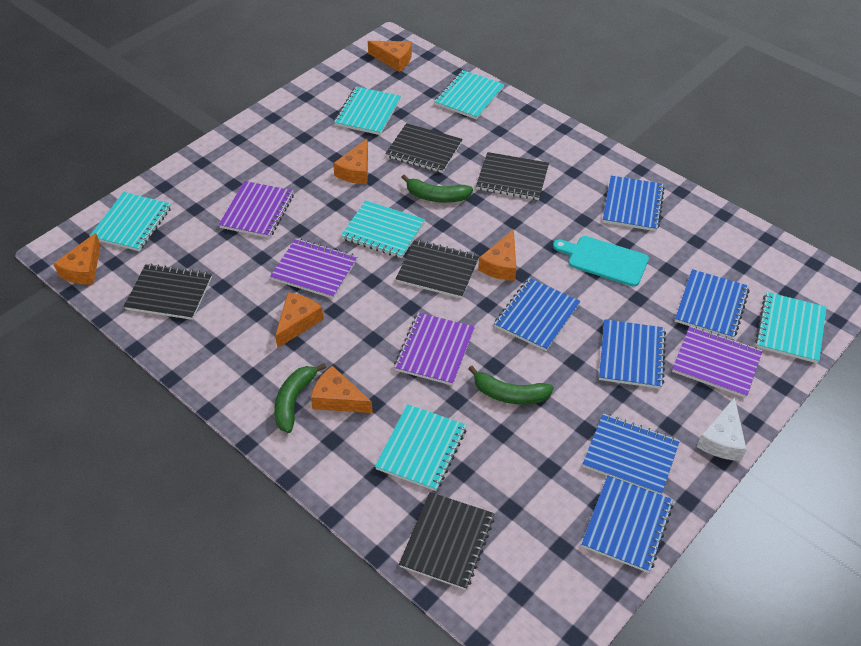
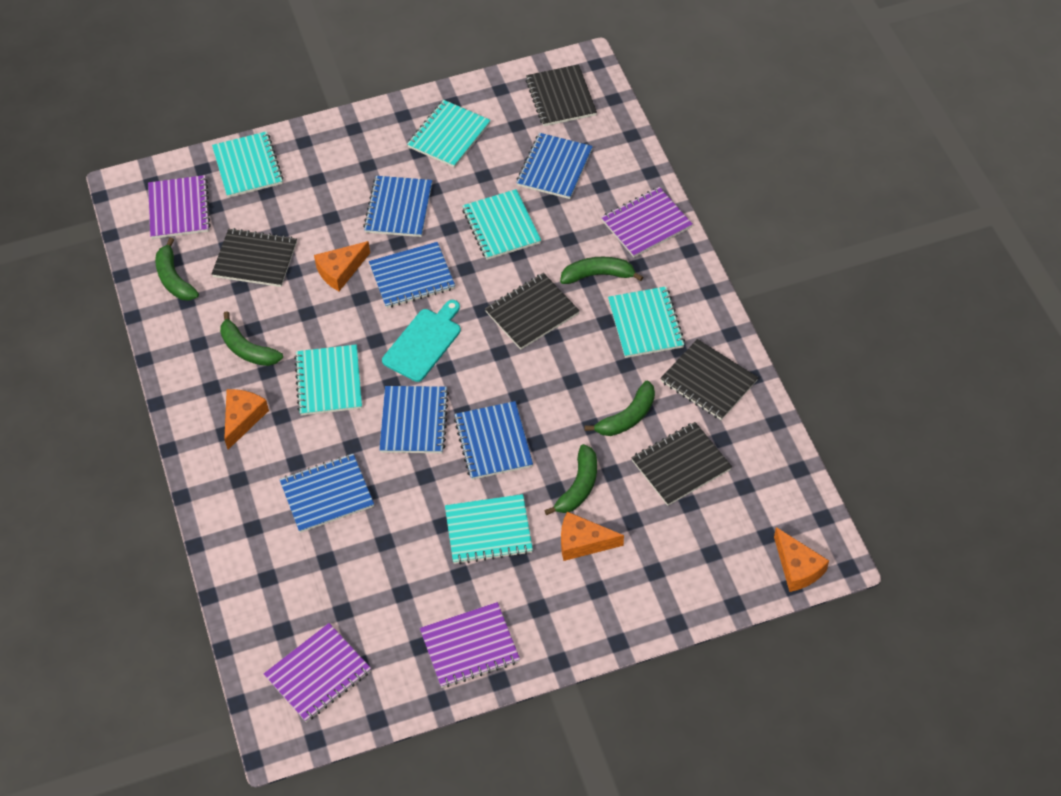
green banana: 3 -> 5
orange cheese: 6 -> 4
white cheese: 1 -> 0

